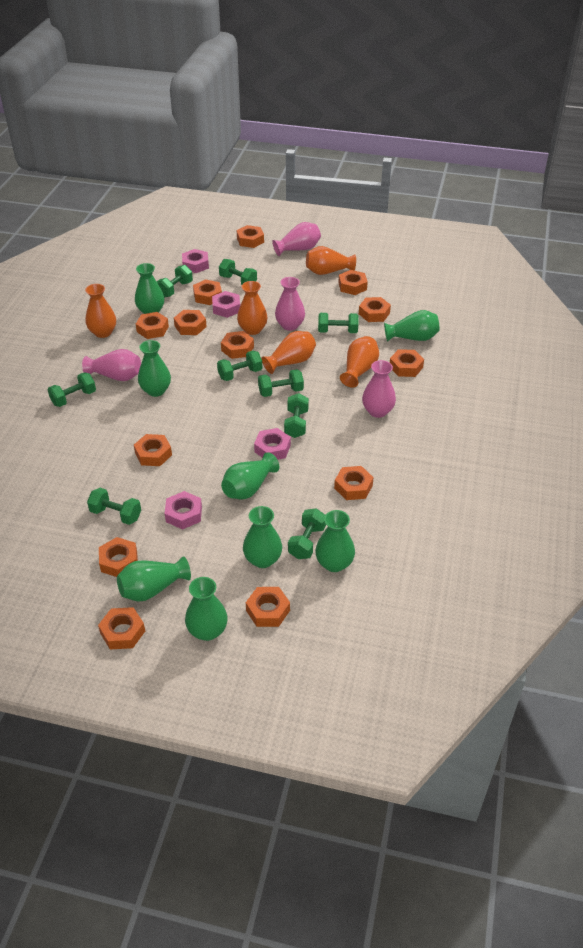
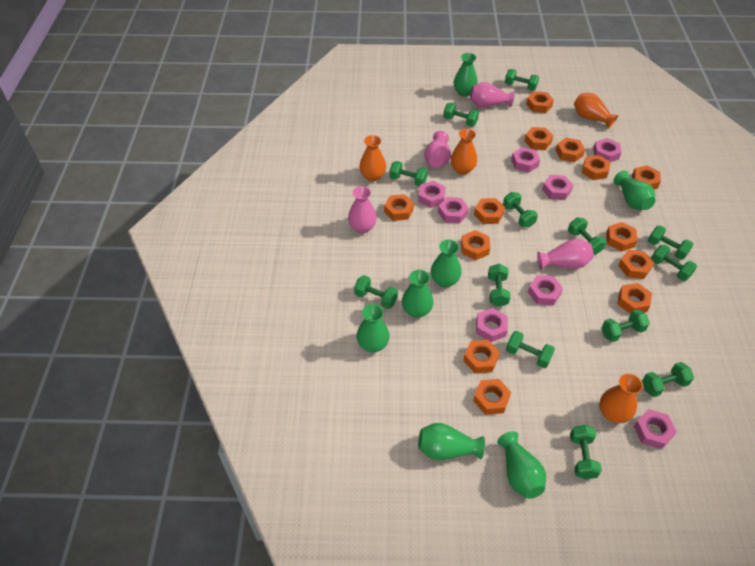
green dumbbell: 9 -> 13
green vase: 8 -> 7
orange vase: 5 -> 4
pink nut: 4 -> 8

